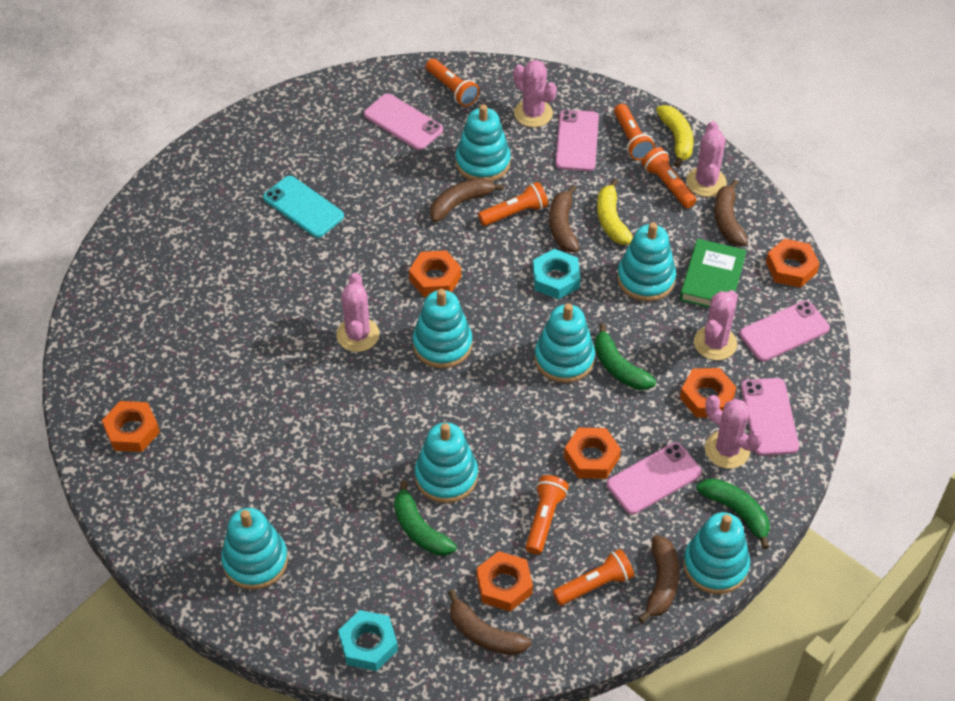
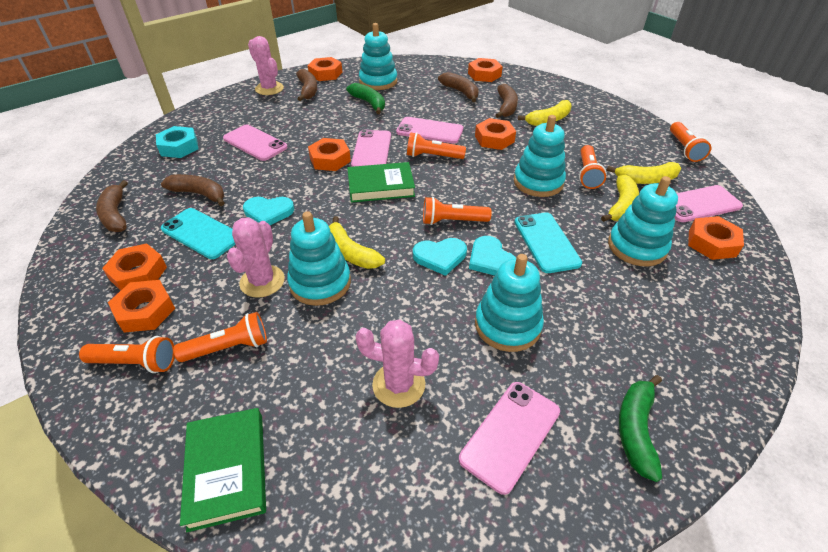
green banana: 3 -> 2
green book: 1 -> 2
orange nut: 6 -> 7
pink cactus: 5 -> 3
turquoise heart: 0 -> 3
turquoise nut: 2 -> 1
turquoise phone: 1 -> 2
turquoise stacking toy: 7 -> 5
yellow banana: 2 -> 4

